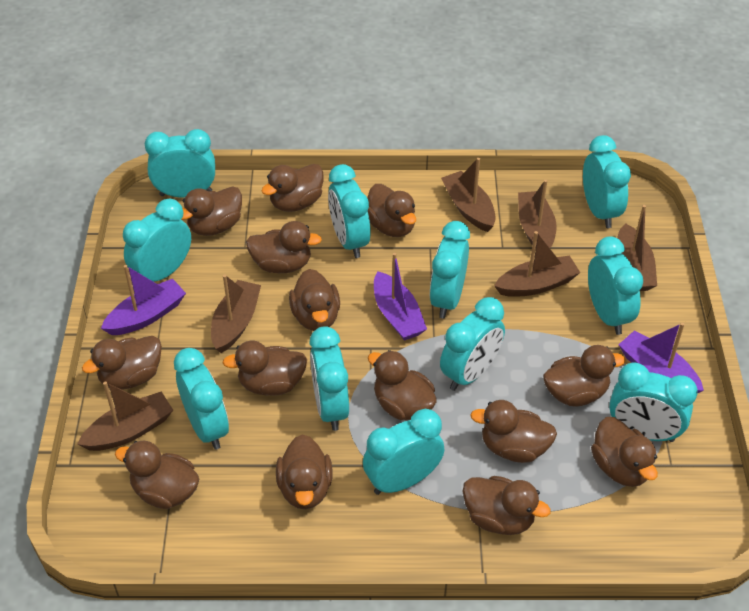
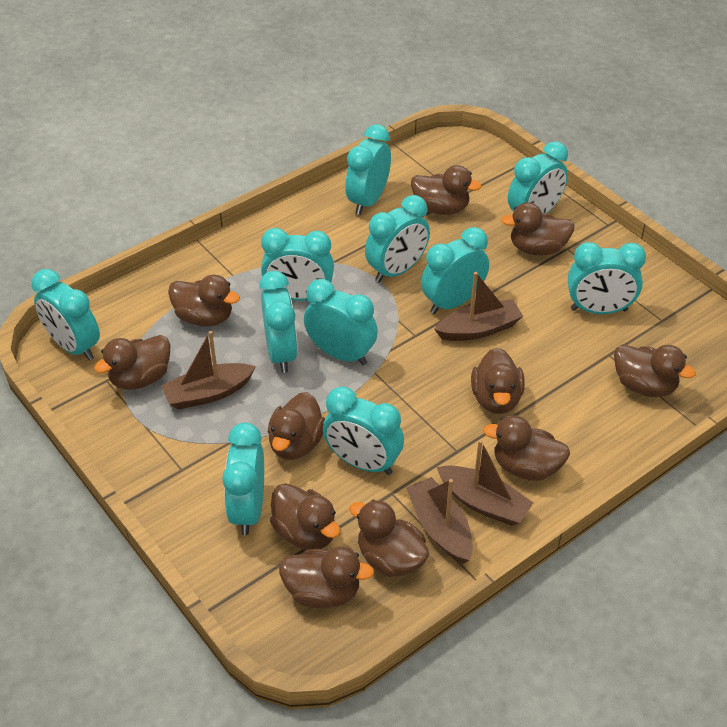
brown boat: 6 -> 4
brown duck: 14 -> 11
purple boat: 3 -> 0

